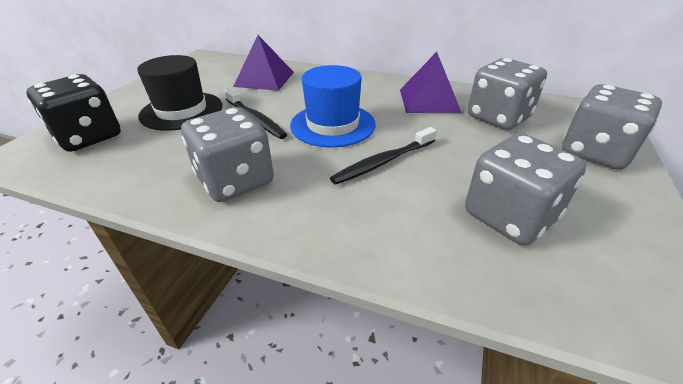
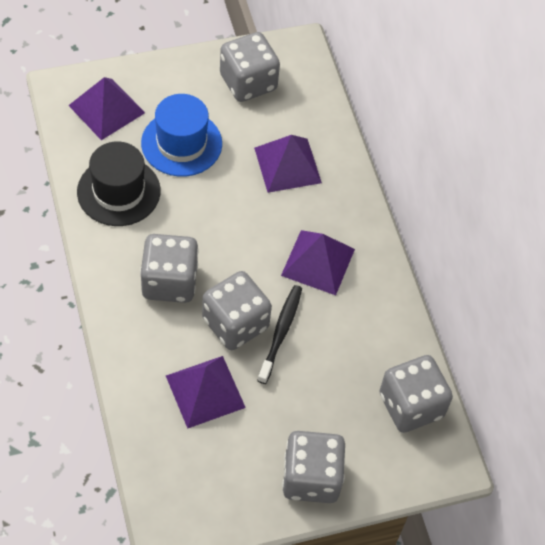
black dice: 1 -> 0
black toothbrush: 2 -> 1
grey dice: 4 -> 5
purple pyramid: 2 -> 4

